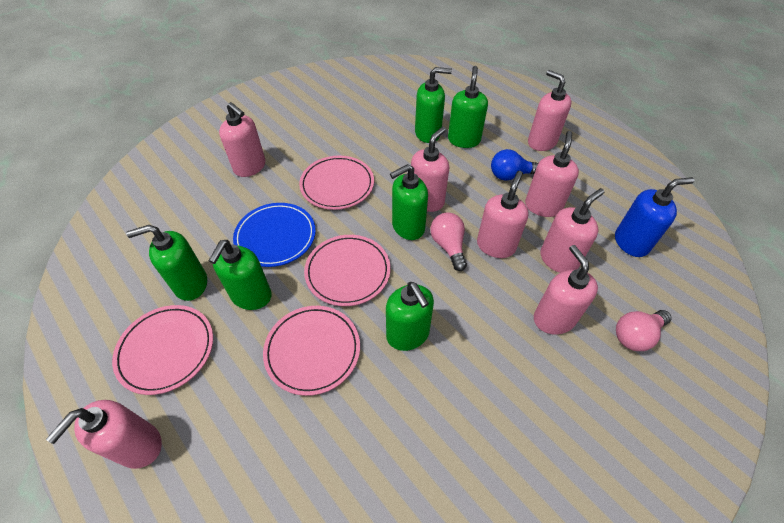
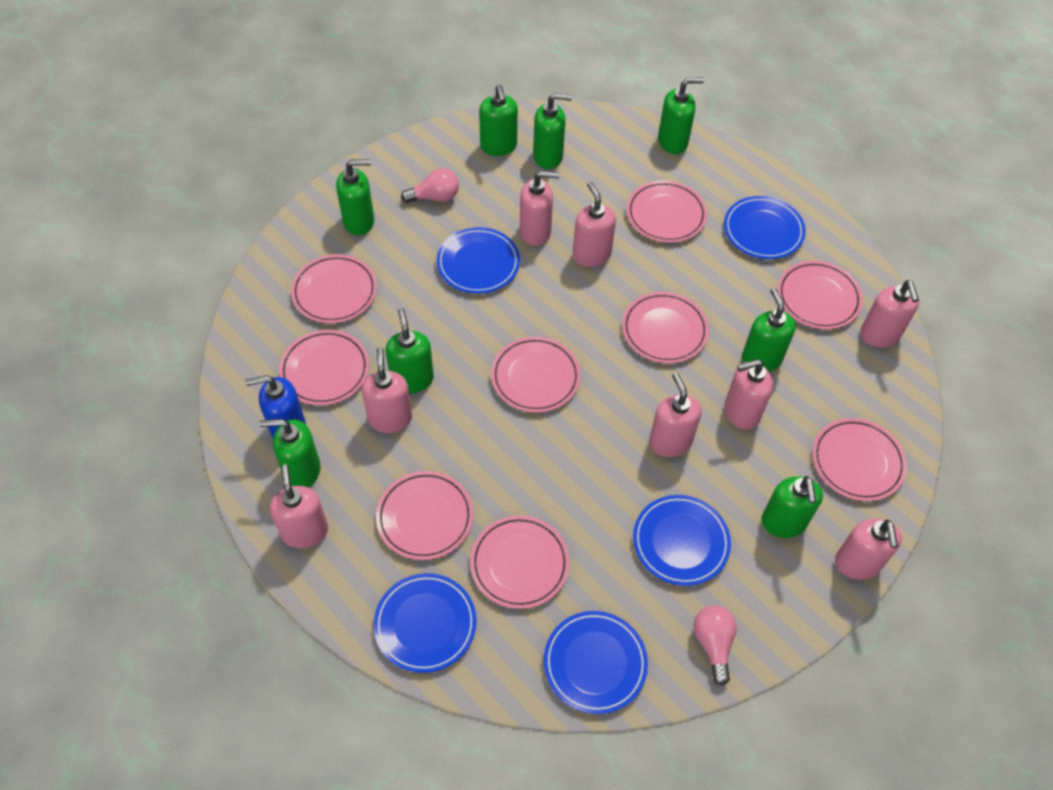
blue light bulb: 1 -> 0
blue plate: 1 -> 5
green soap dispenser: 6 -> 8
pink plate: 4 -> 9

